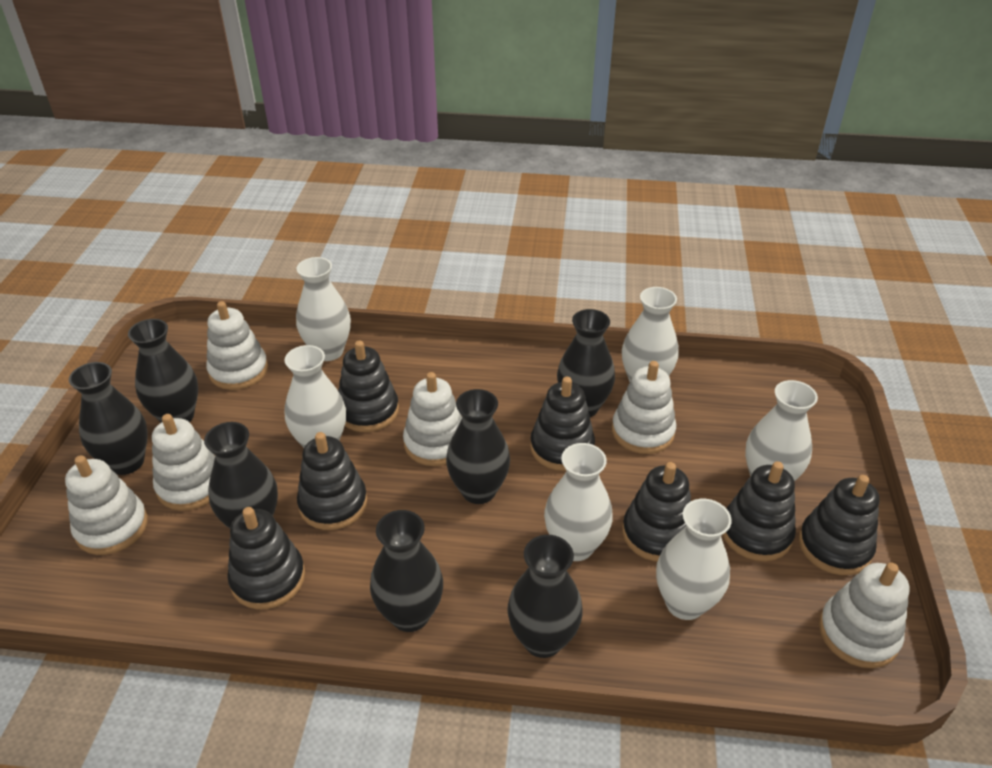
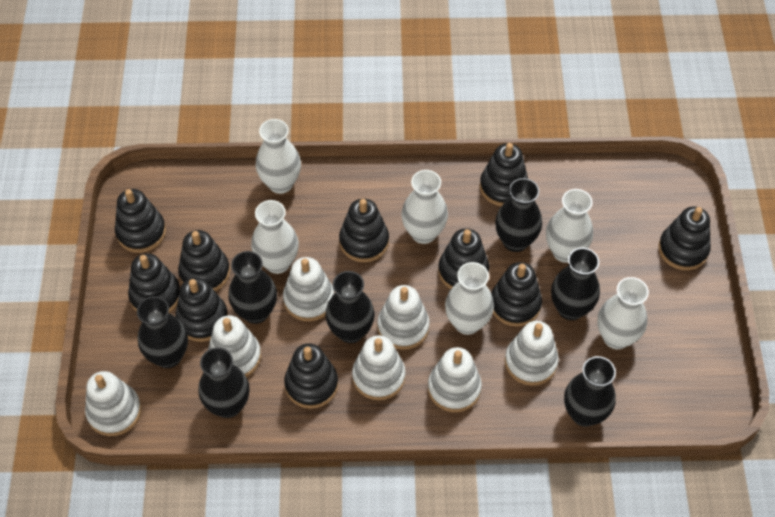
black stacking toy: 7 -> 10
white stacking toy: 6 -> 7

